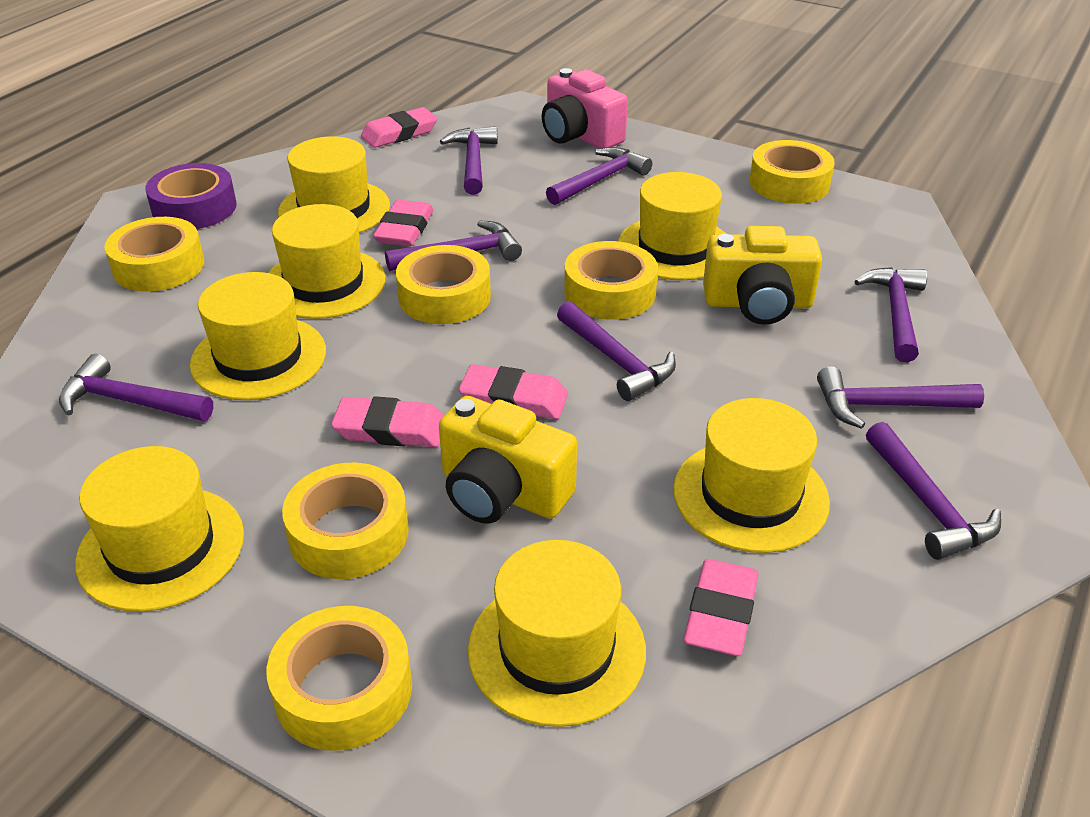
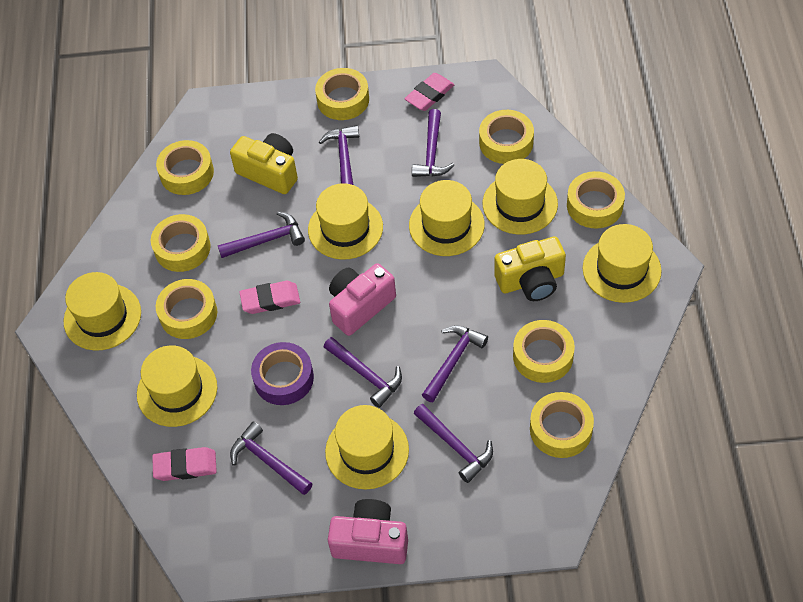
pink camera: 1 -> 2
pink eraser: 5 -> 3
purple hammer: 8 -> 7
yellow tape: 6 -> 8

